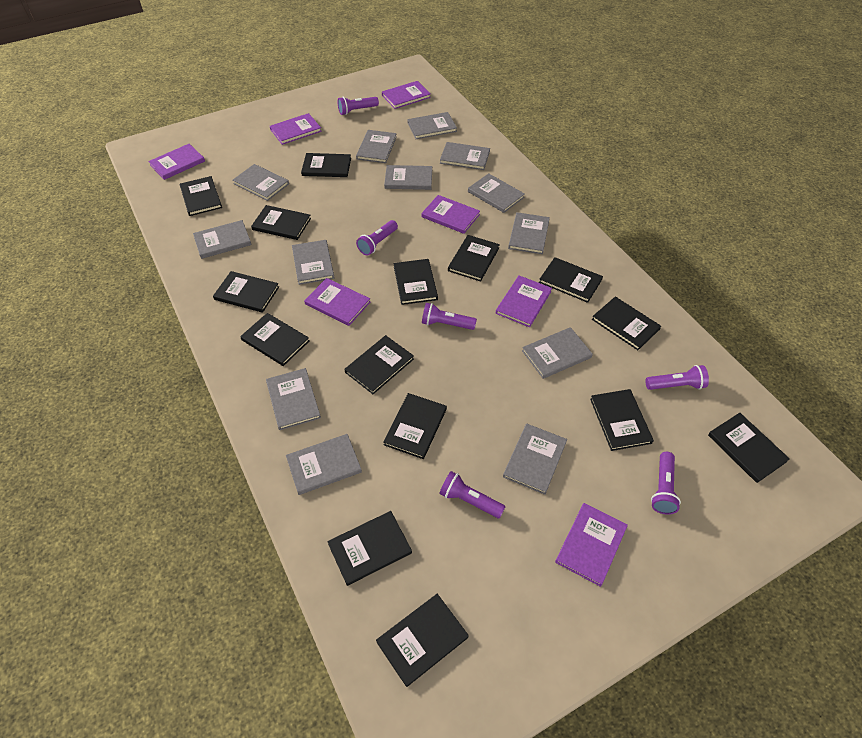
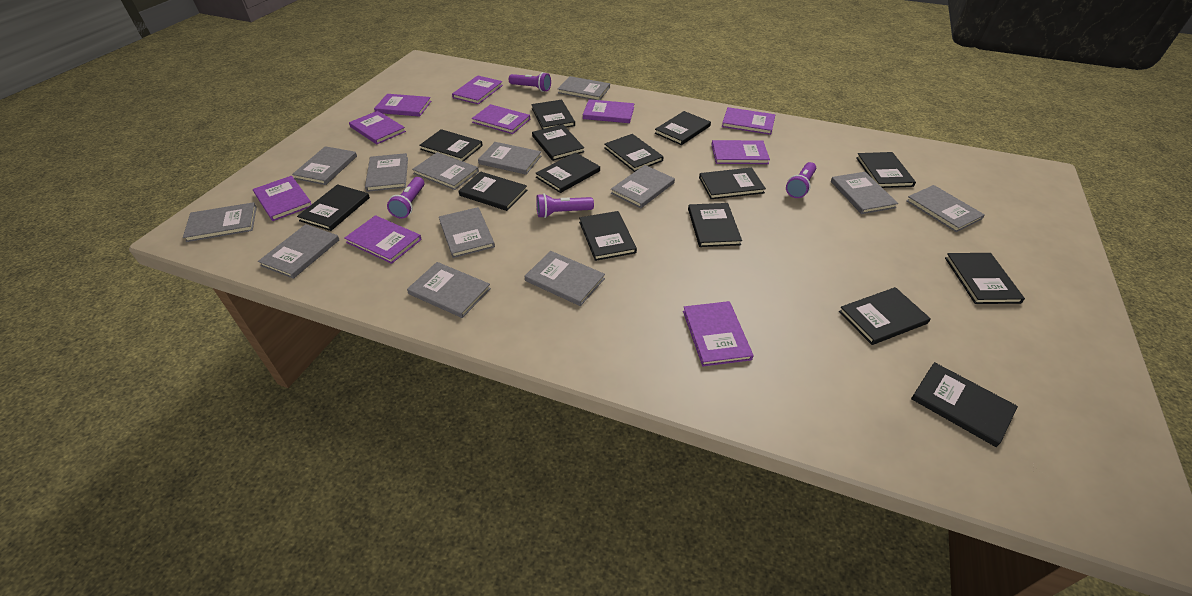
purple book: 7 -> 10
purple flashlight: 6 -> 4

